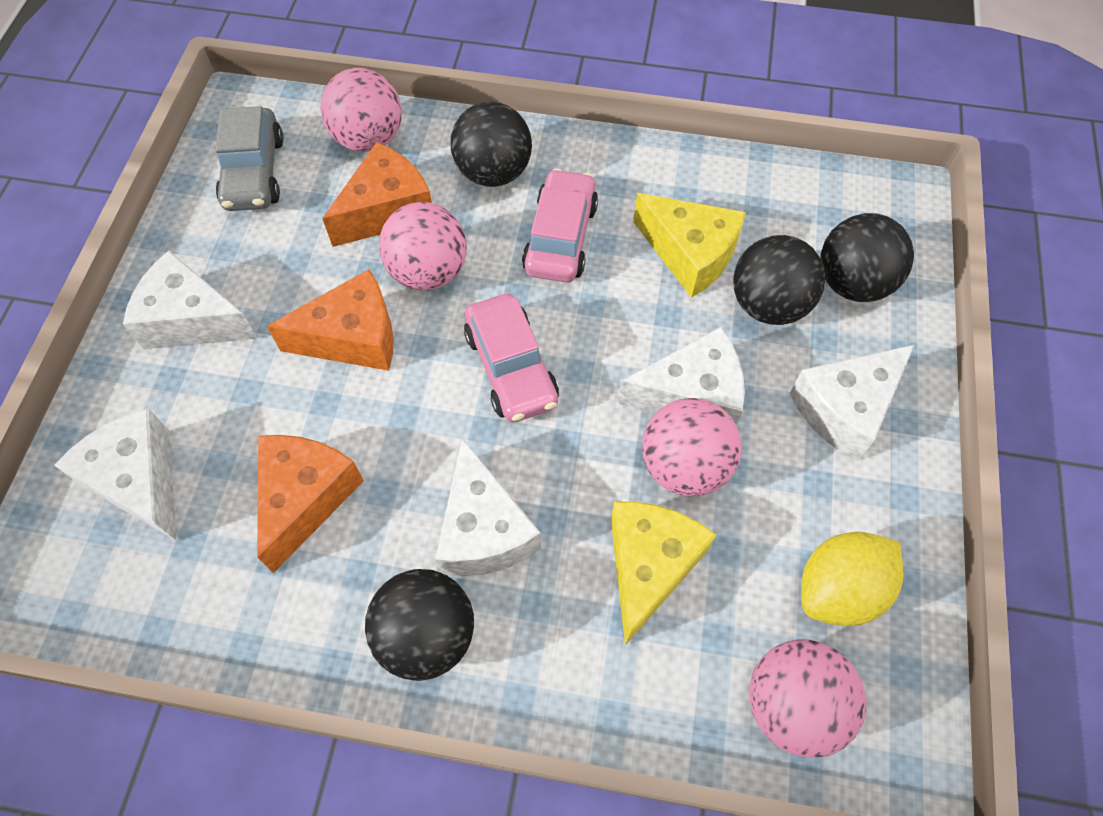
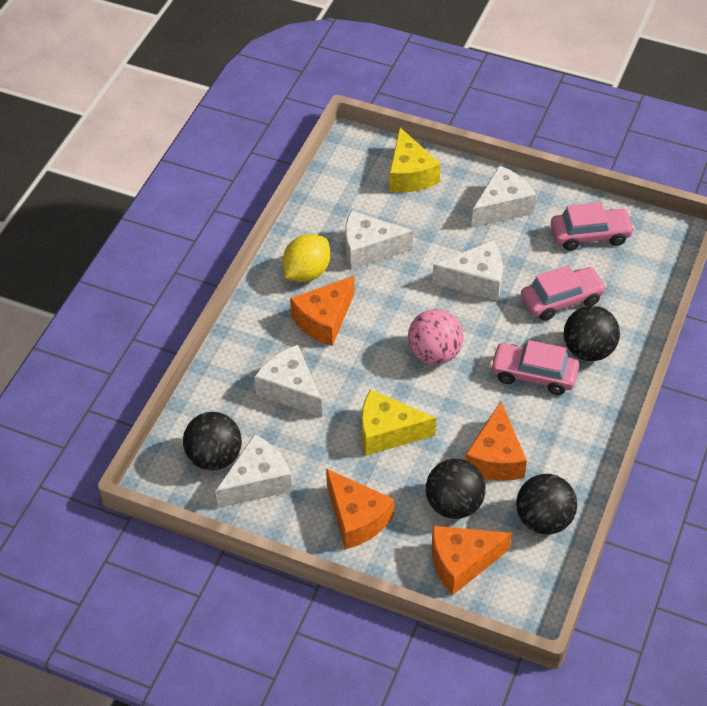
grey car: 1 -> 0
orange cheese: 3 -> 4
pink ball: 4 -> 1
pink car: 2 -> 3

